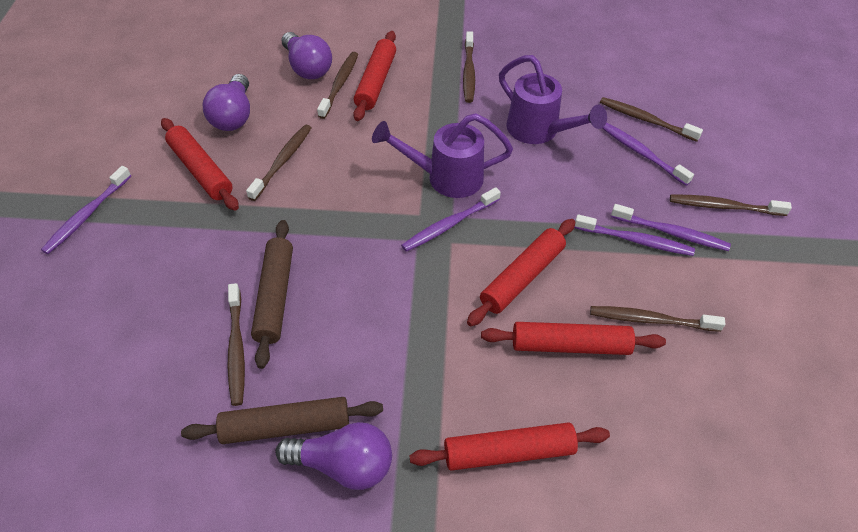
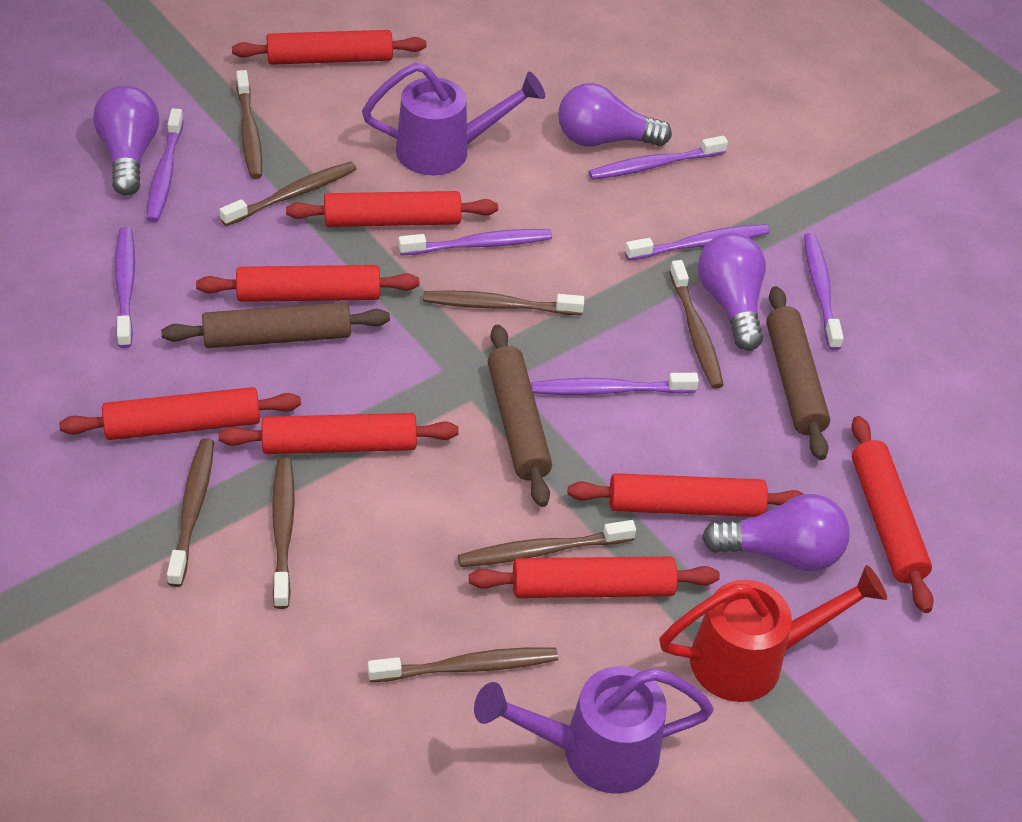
brown rolling pin: 2 -> 3
brown toothbrush: 7 -> 8
purple light bulb: 3 -> 4
purple toothbrush: 5 -> 7
red rolling pin: 5 -> 8
red watering can: 0 -> 1

